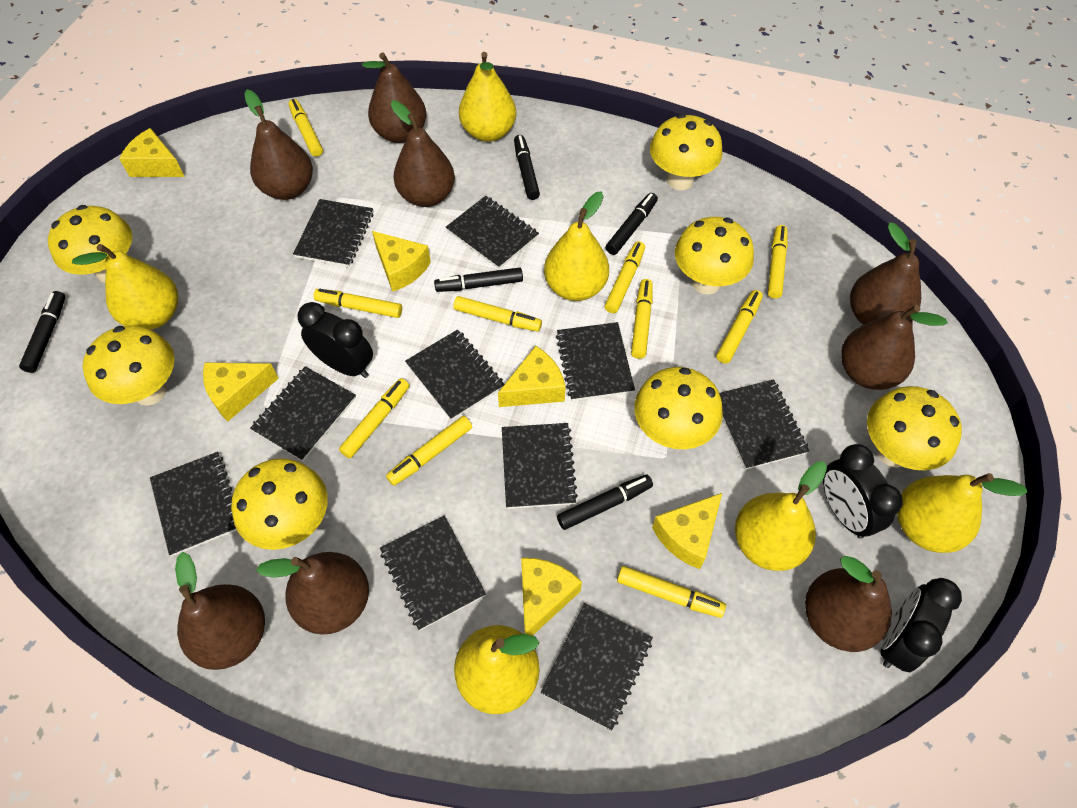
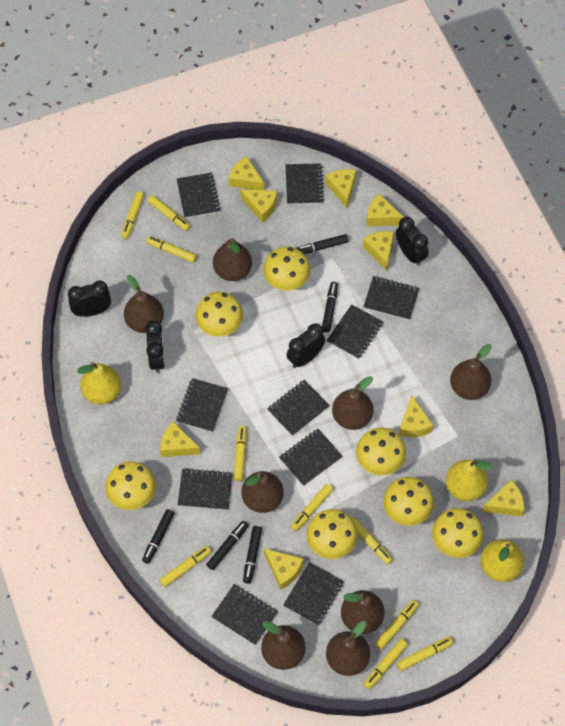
black clock: 3 -> 4
yellow cheese: 6 -> 9
yellow pear: 6 -> 3

